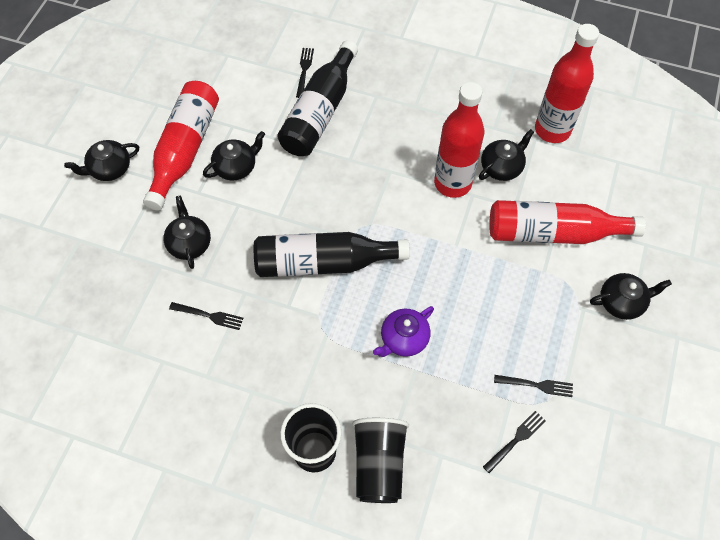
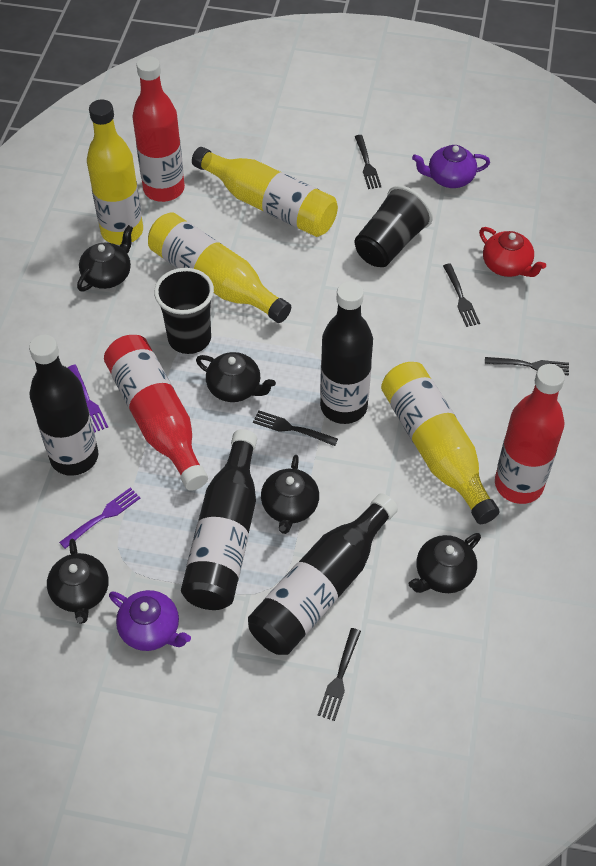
black bottle: 2 -> 4
black fork: 4 -> 5
purple fork: 0 -> 2
purple teapot: 1 -> 2
red bottle: 4 -> 3
red teapot: 0 -> 1
yellow bottle: 0 -> 4

